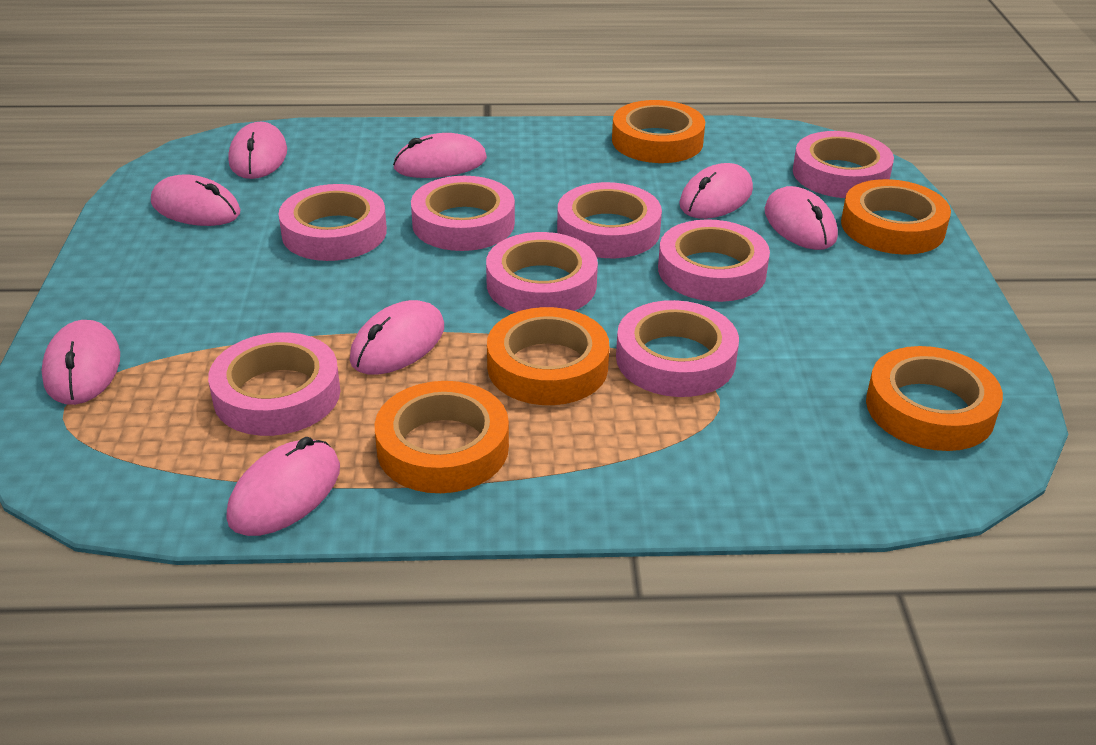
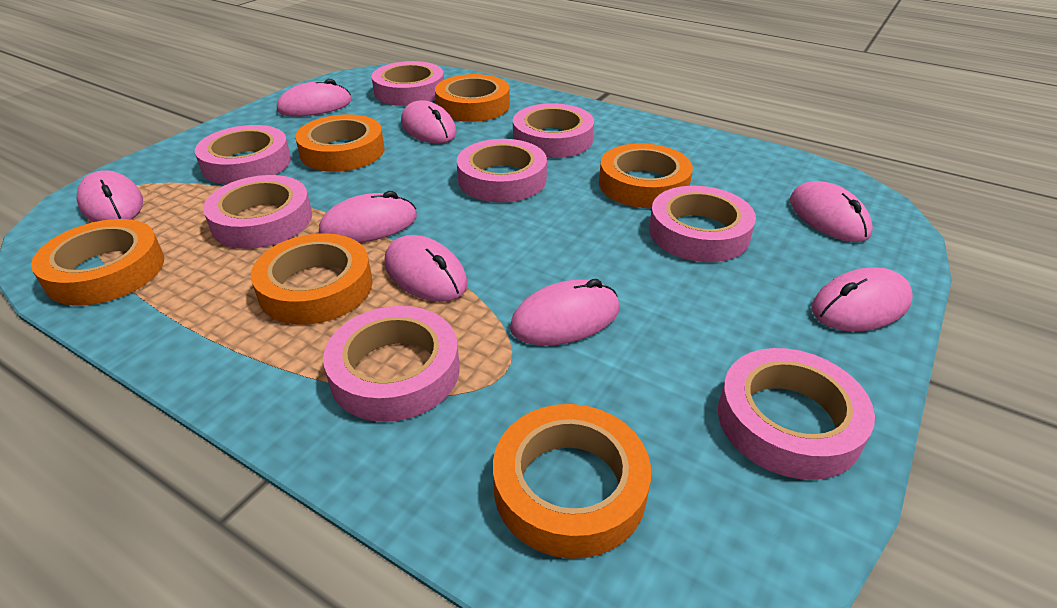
orange tape: 5 -> 6

